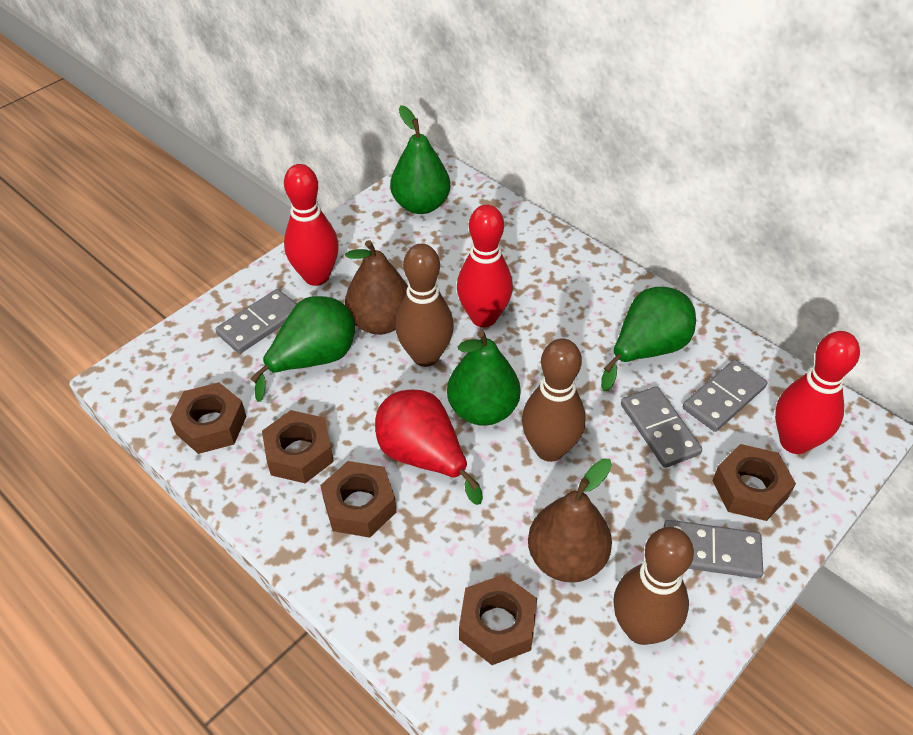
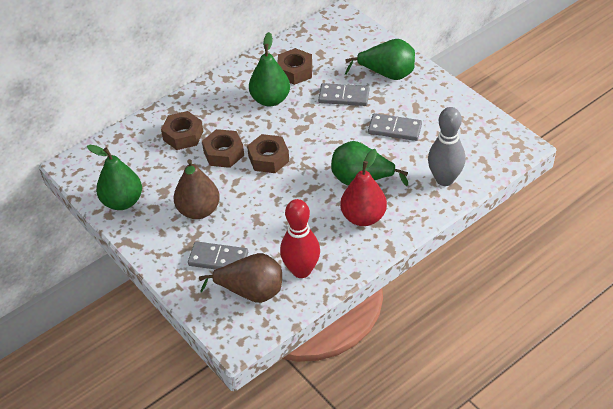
brown bowling pin: 3 -> 0
brown nut: 5 -> 4
grey bowling pin: 0 -> 1
grey domino: 4 -> 3
red bowling pin: 3 -> 1

